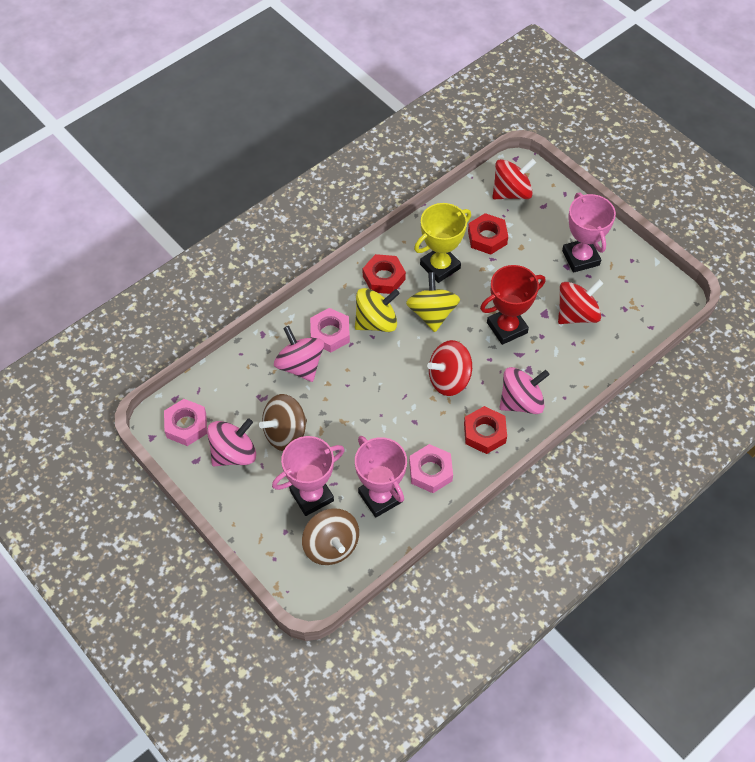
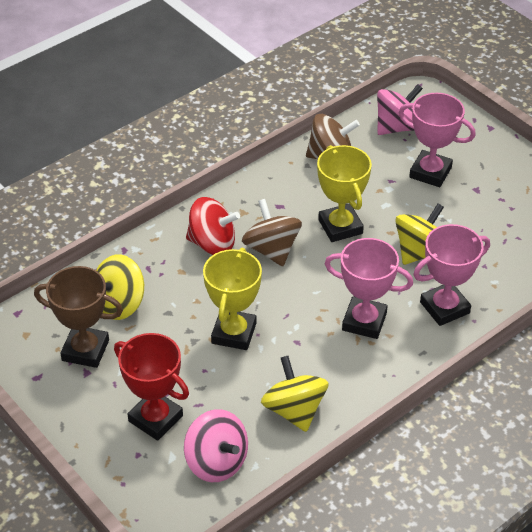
brown trophy: 0 -> 1
pink nut: 3 -> 0
pink spinning top: 3 -> 2
red nut: 3 -> 0
red spinning top: 3 -> 1
yellow spinning top: 2 -> 3
yellow trophy: 1 -> 2

